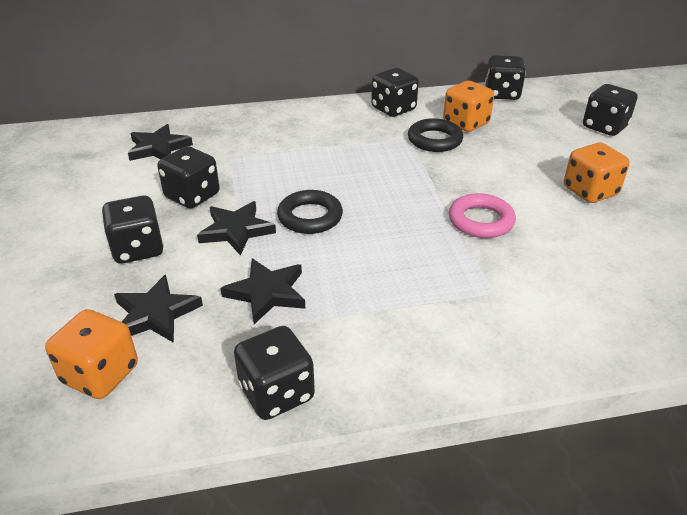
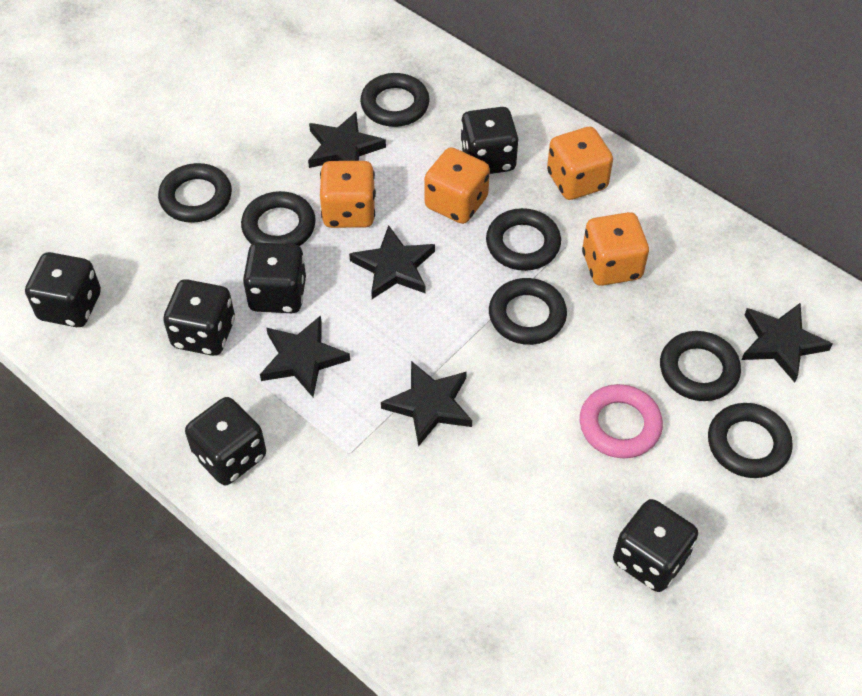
black ring: 2 -> 7
black star: 4 -> 5
orange dice: 3 -> 4

